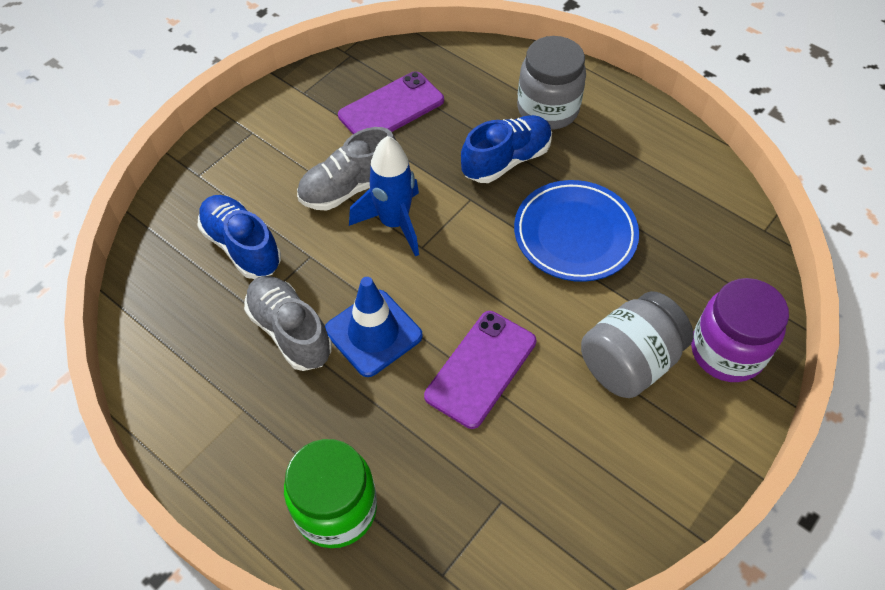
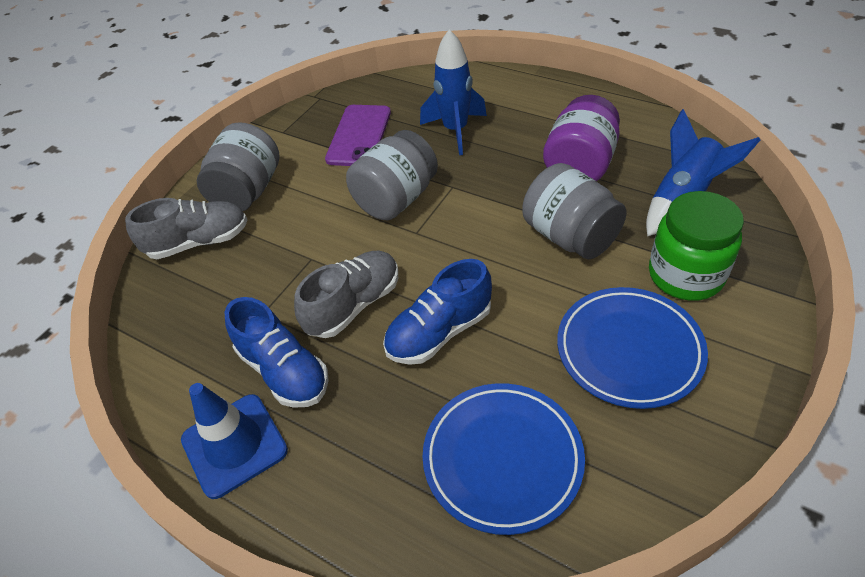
blue plate: 1 -> 2
blue rocket: 1 -> 2
grey jar: 2 -> 3
purple phone: 2 -> 1

